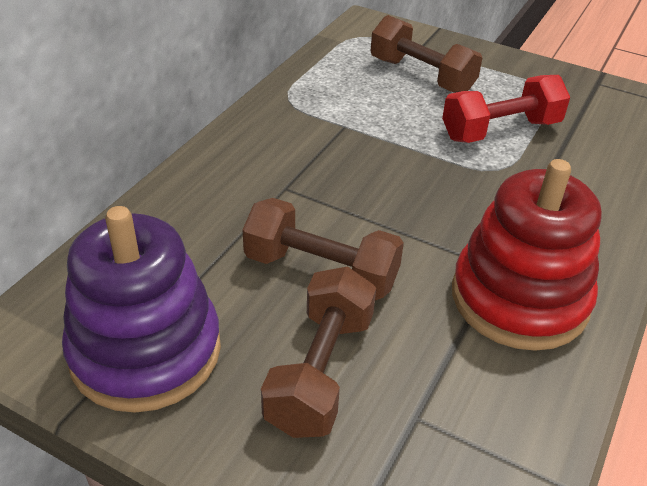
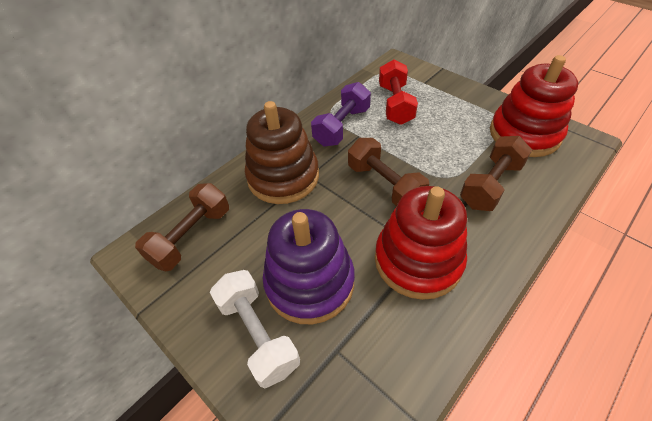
brown stacking toy: 0 -> 1
purple dumbbell: 0 -> 1
red stacking toy: 1 -> 2
white dumbbell: 0 -> 1

